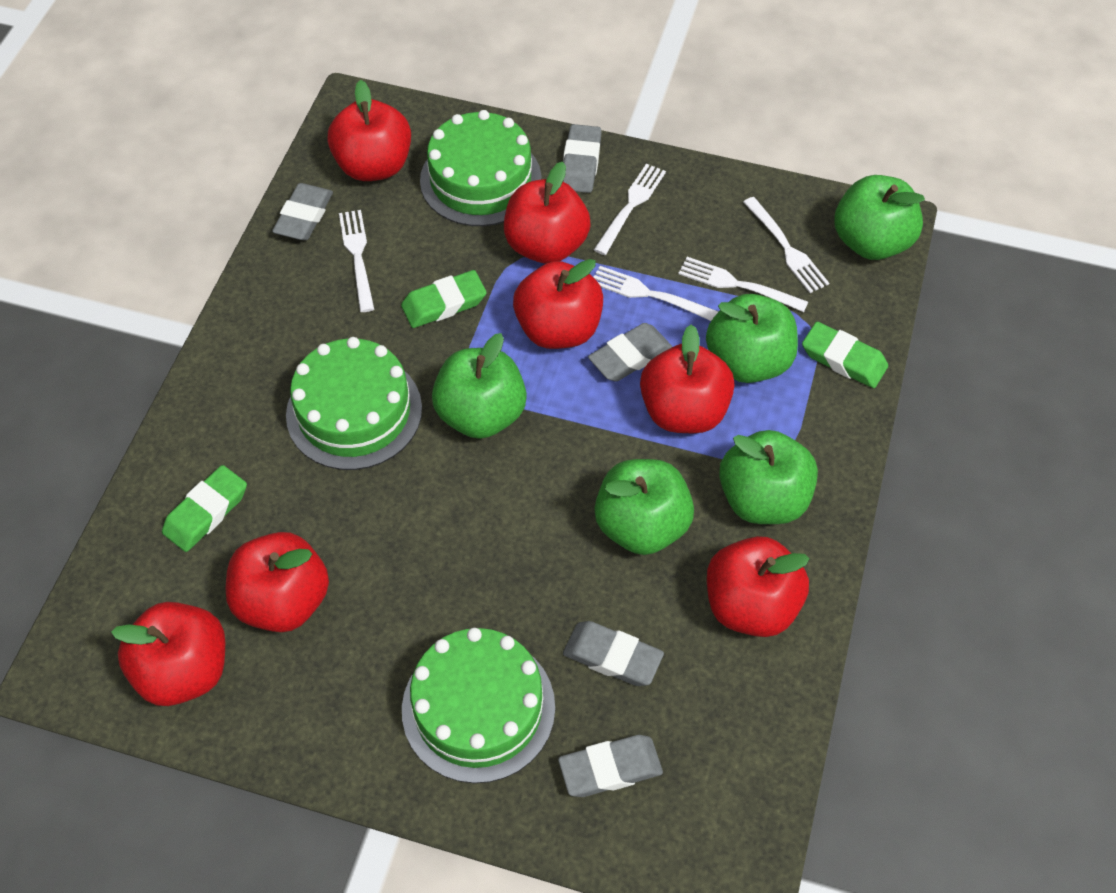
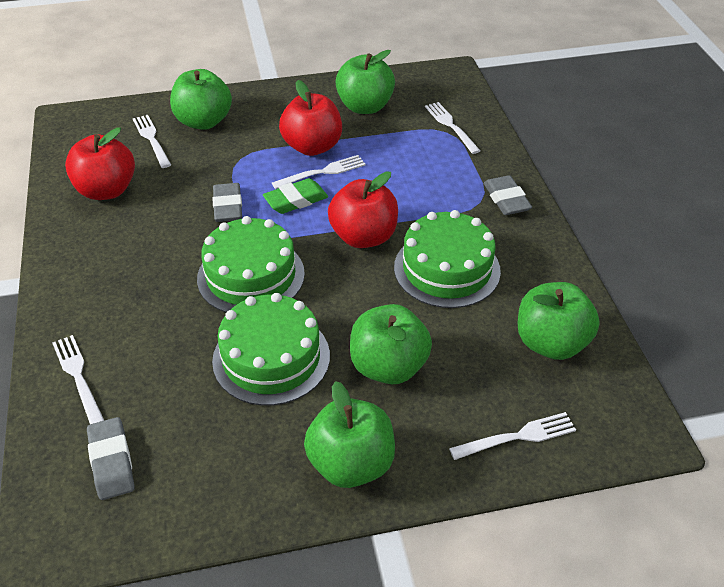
green eraser: 3 -> 1
grey eraser: 5 -> 3
red apple: 7 -> 3

